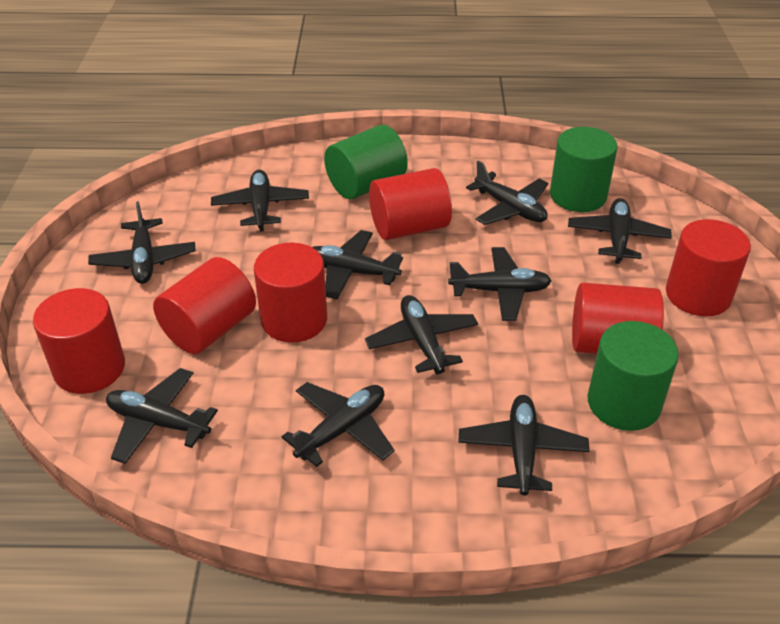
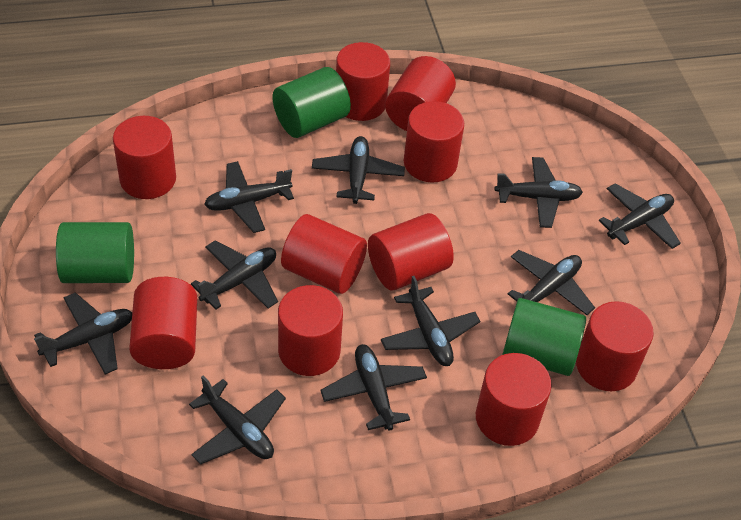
red cylinder: 6 -> 10

